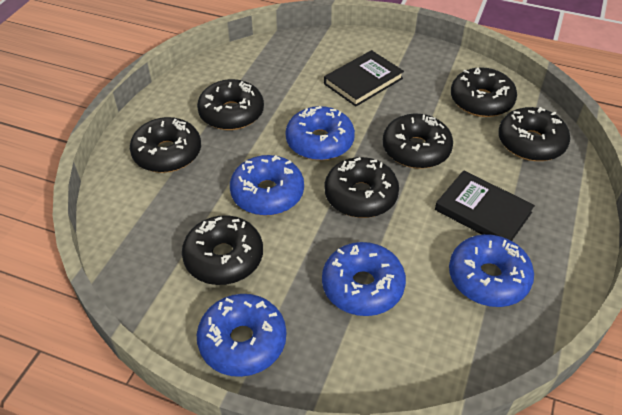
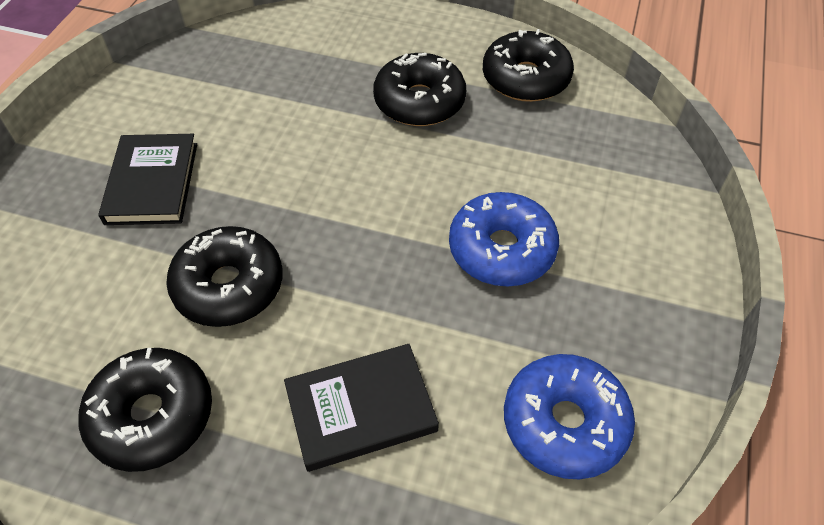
black donut: 7 -> 4
blue donut: 5 -> 2

